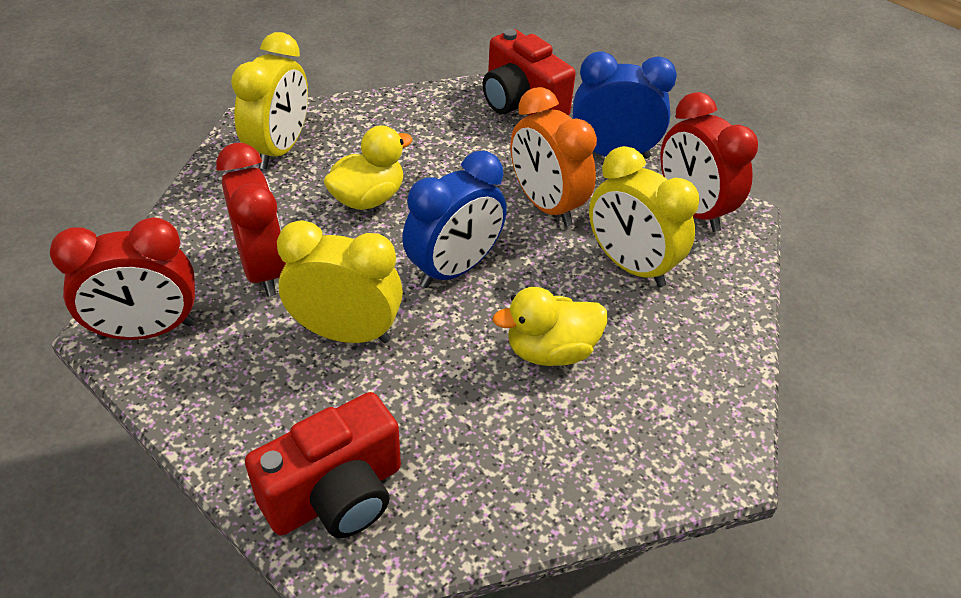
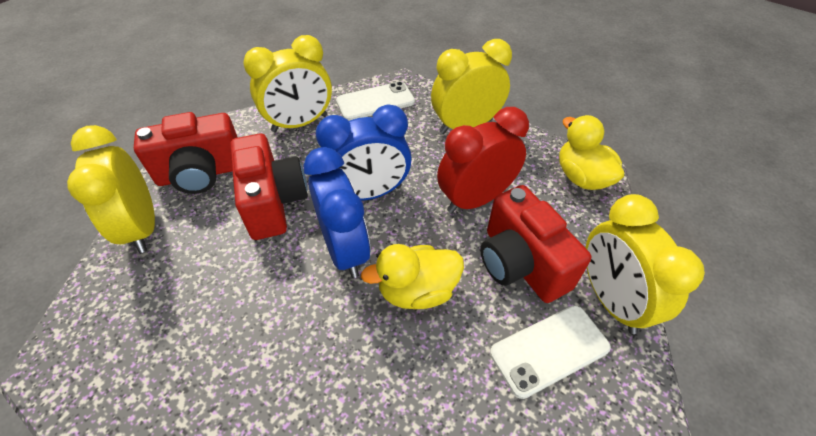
orange clock: 1 -> 0
red camera: 2 -> 3
red clock: 3 -> 1
white phone: 0 -> 2
yellow clock: 3 -> 4

